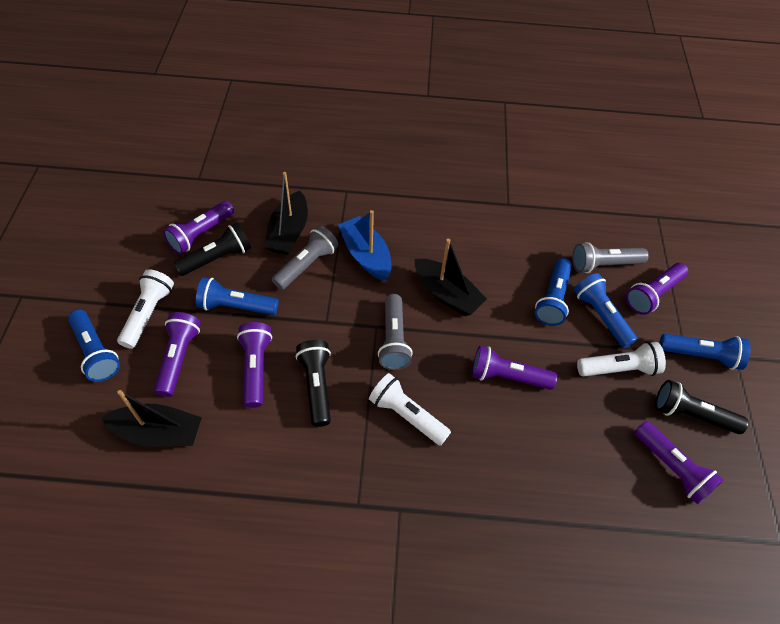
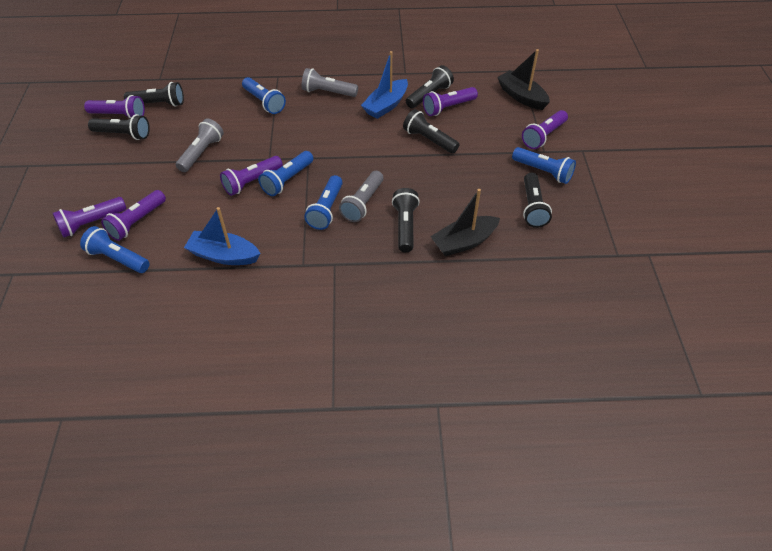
black boat: 3 -> 2
black flashlight: 3 -> 6
blue boat: 1 -> 2
white flashlight: 3 -> 0

